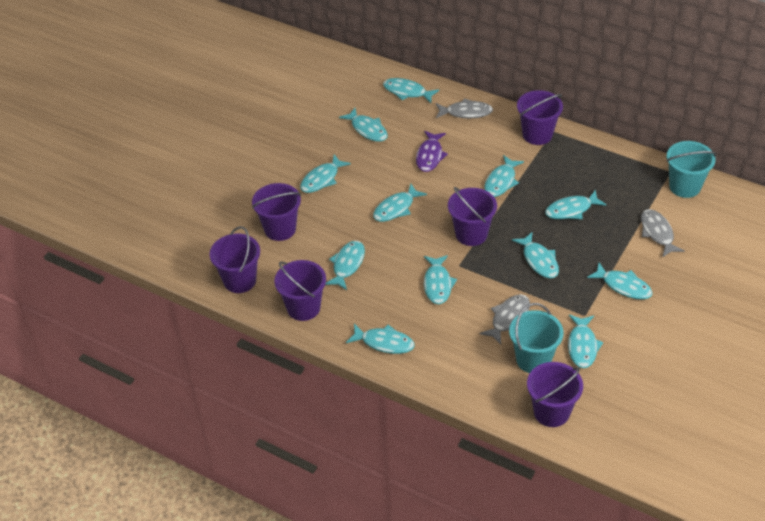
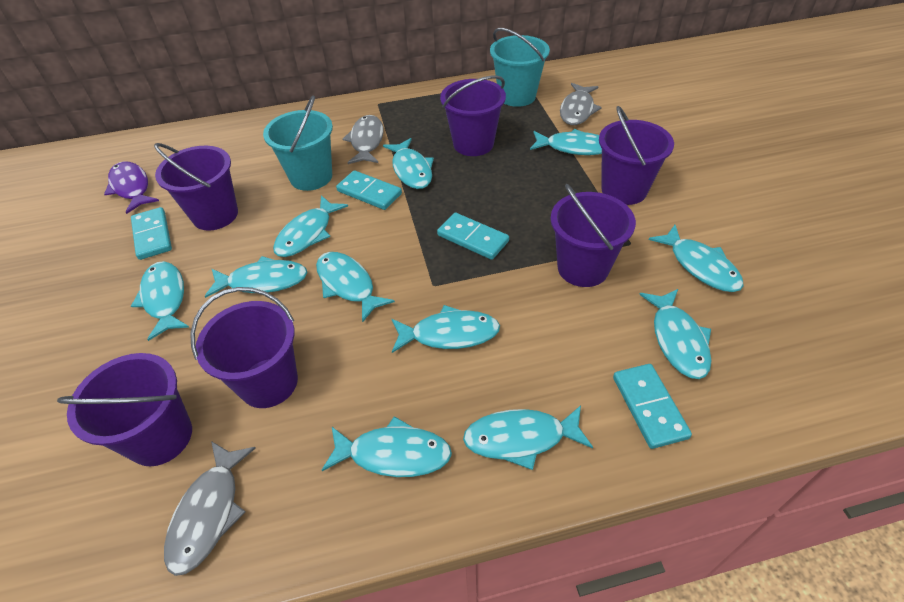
turquoise domino: 0 -> 4
turquoise fish: 12 -> 11

